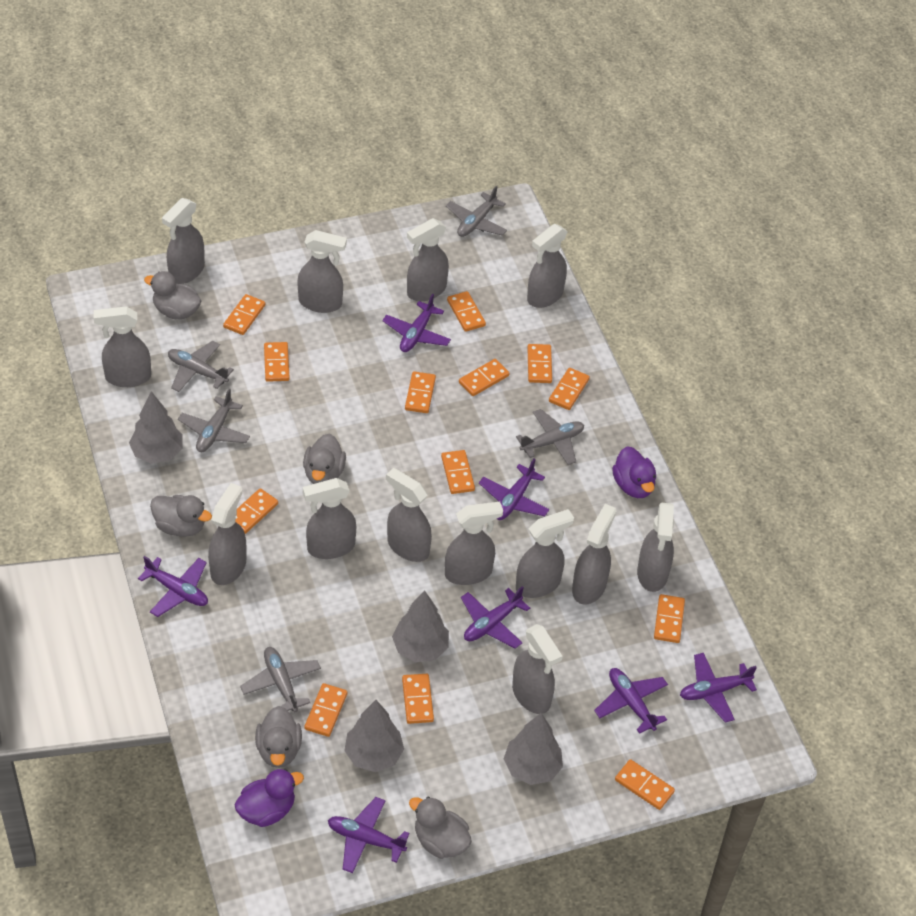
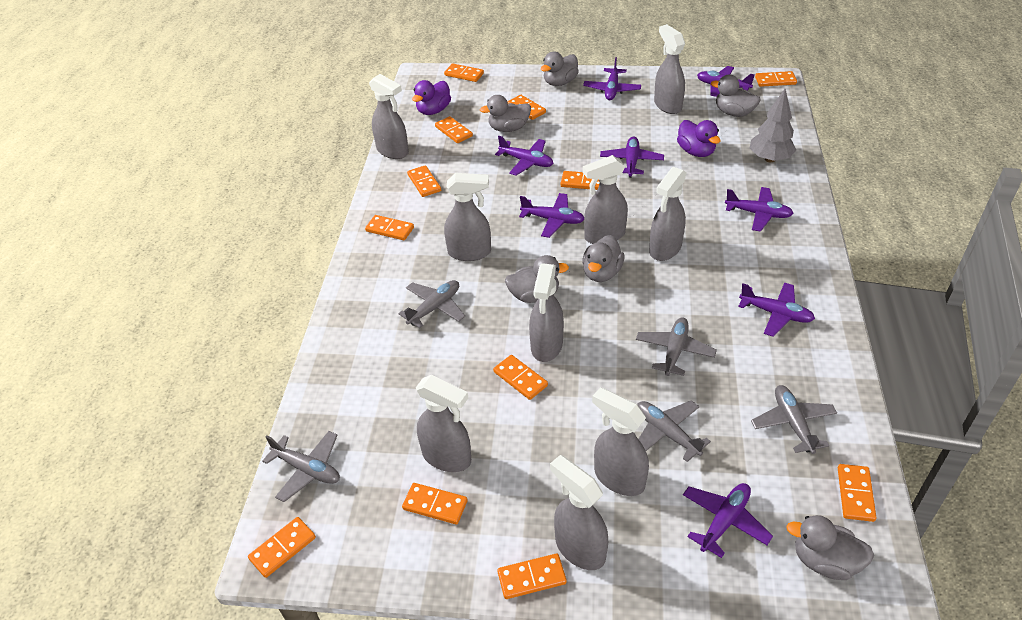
grey duck: 5 -> 6
grey spray bottle: 13 -> 9
grey tree: 4 -> 1
orange domino: 13 -> 12
purple plane: 7 -> 8

